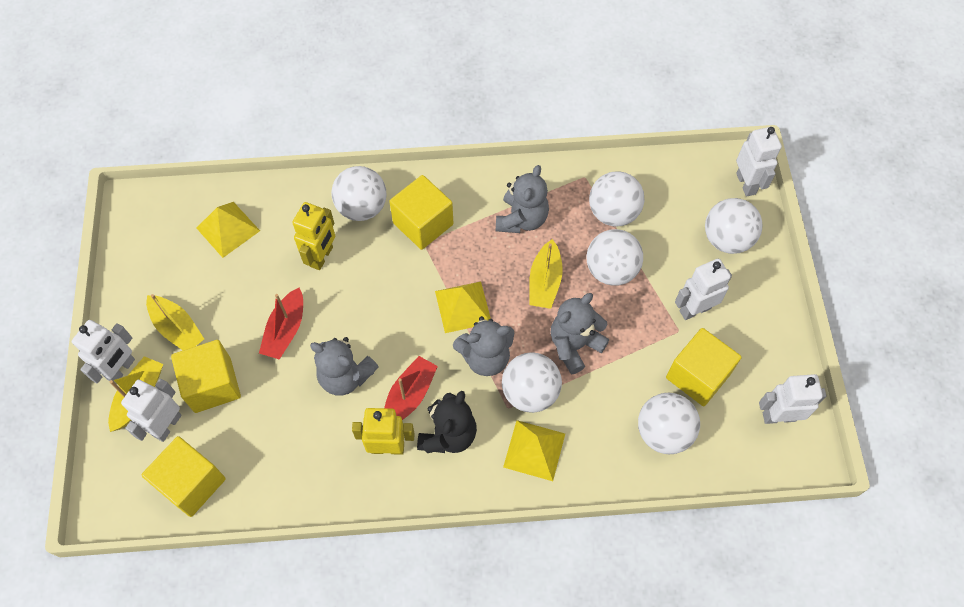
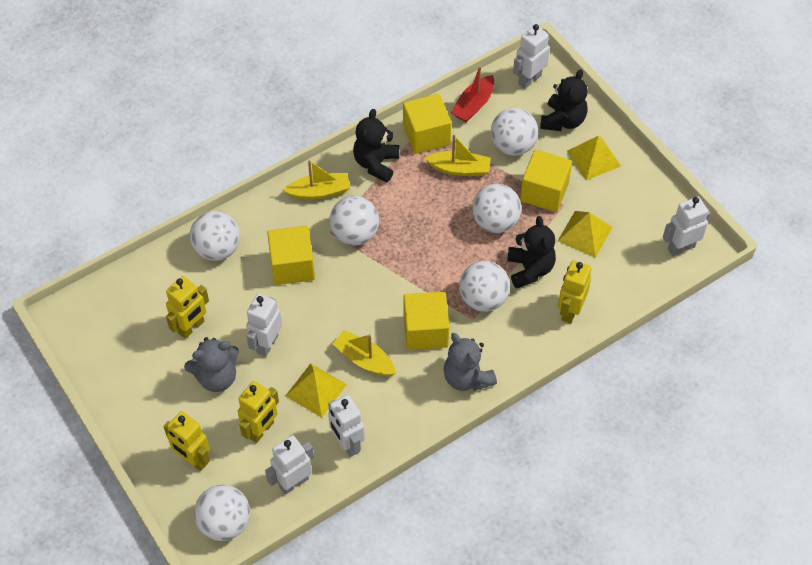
black teddy bear: 1 -> 3
grey teddy bear: 4 -> 2
red boat: 2 -> 1
yellow robot: 2 -> 4

